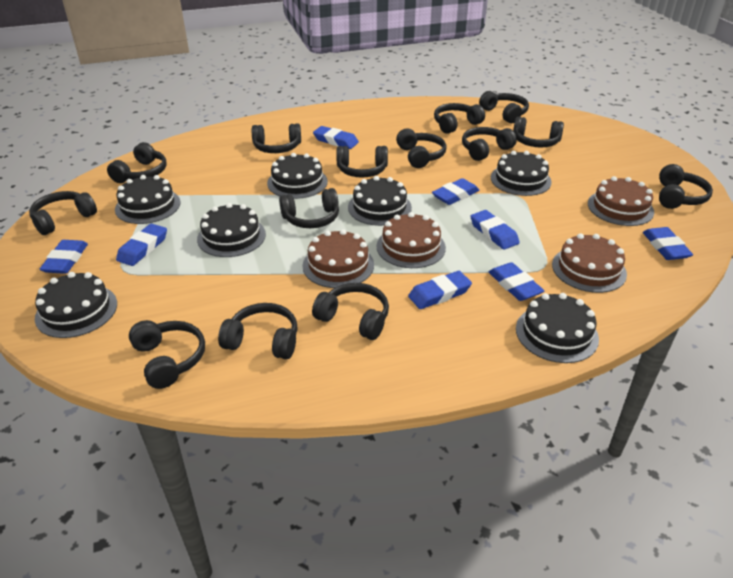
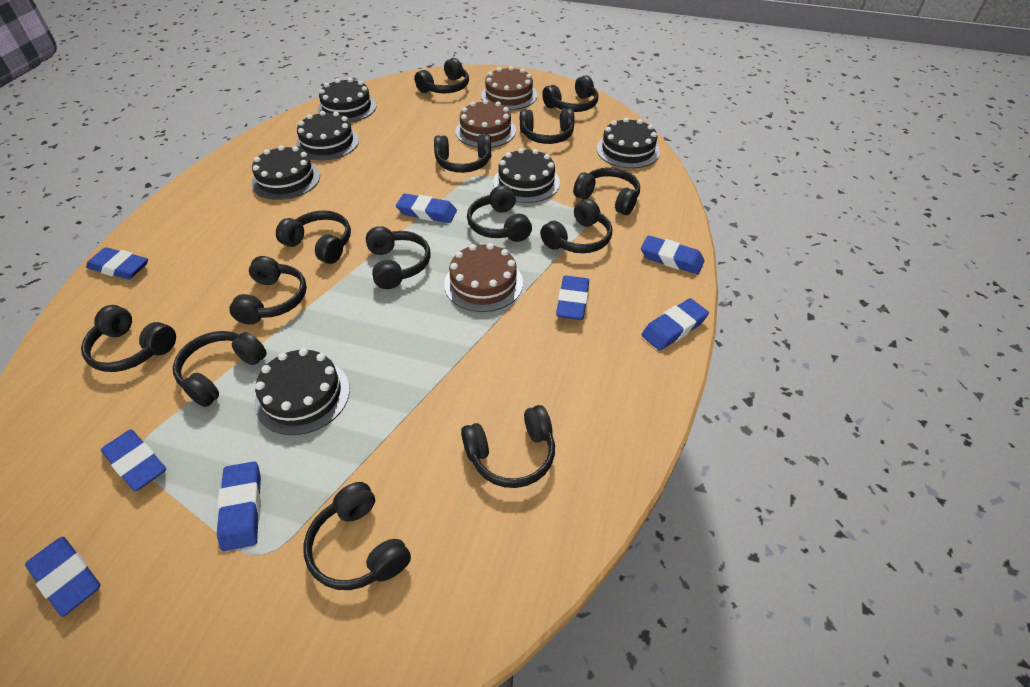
black cake: 7 -> 6
brown cake: 4 -> 3

